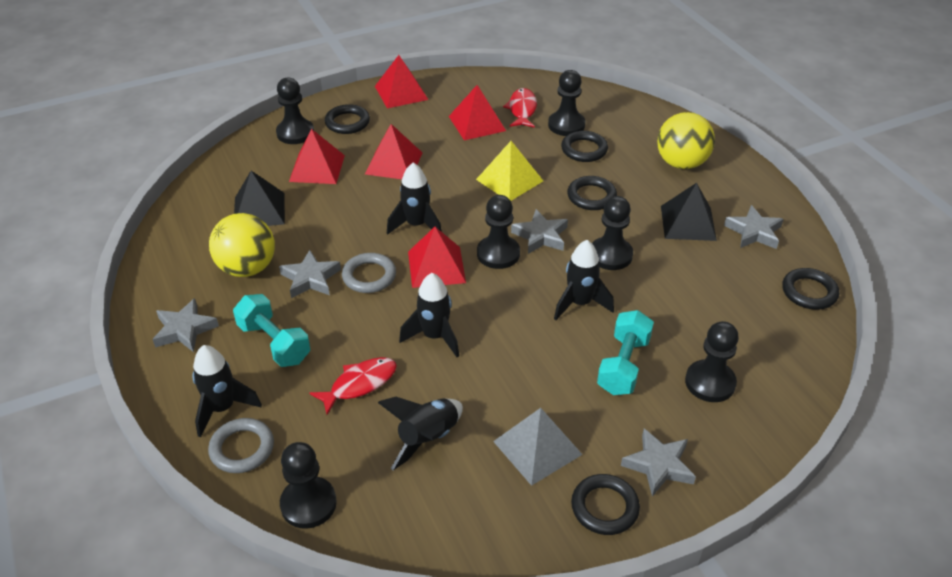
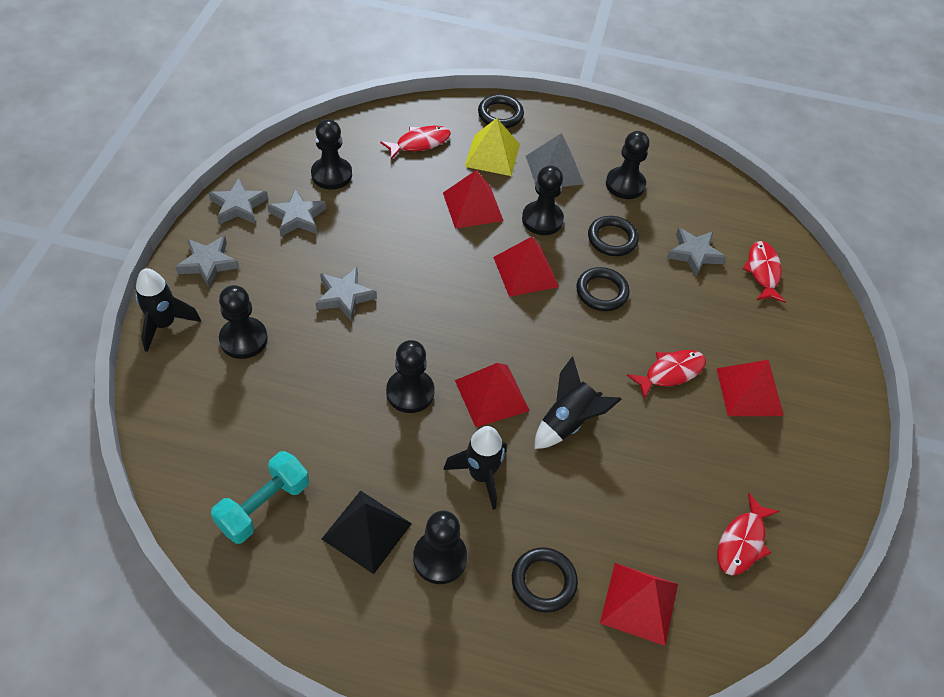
black pyramid: 2 -> 1
black ring: 5 -> 4
black rocket: 5 -> 3
grey ring: 2 -> 0
red fish: 2 -> 4
turquoise dumbbell: 2 -> 1
yellow ball: 2 -> 0

